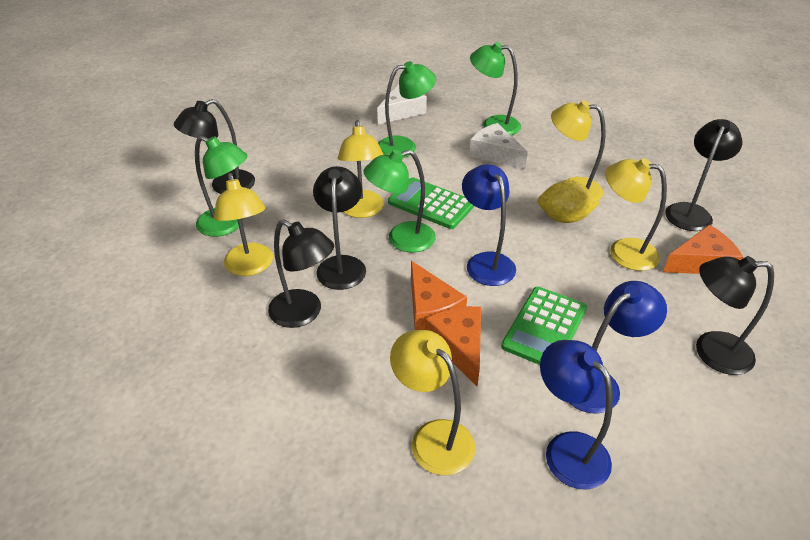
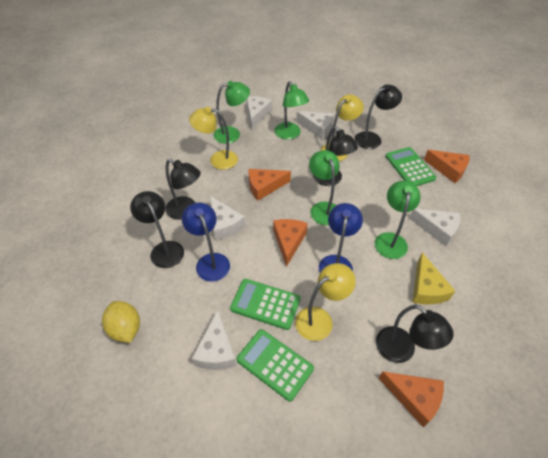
blue lamp: 3 -> 2
green calculator: 2 -> 3
orange cheese: 3 -> 4
white cheese: 2 -> 5
yellow cheese: 0 -> 1
yellow lamp: 5 -> 3

